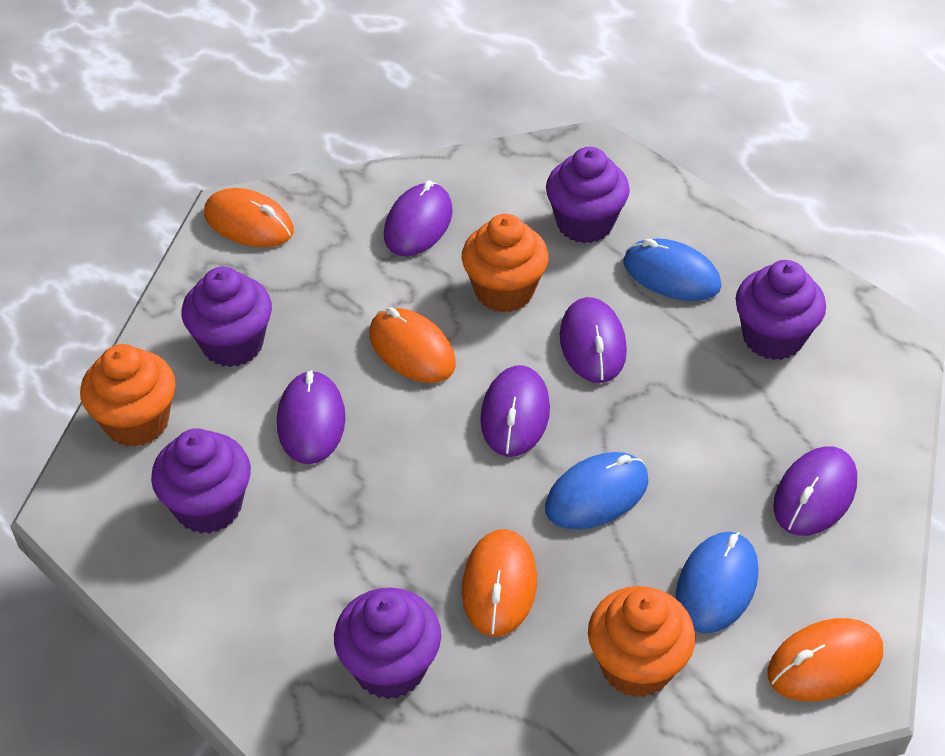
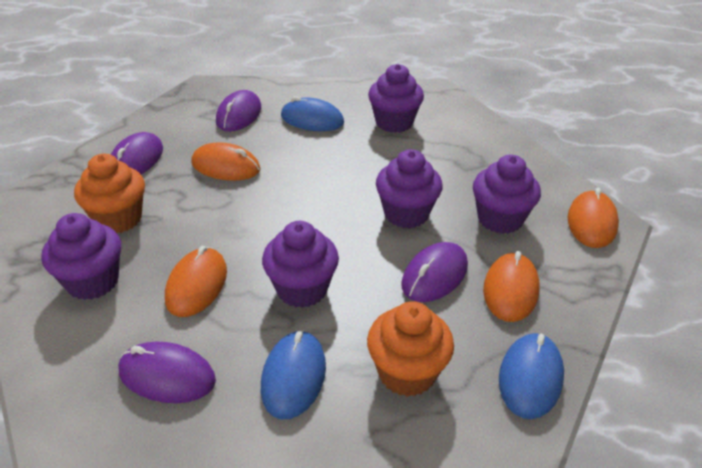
orange cupcake: 3 -> 2
purple mouse: 5 -> 4

